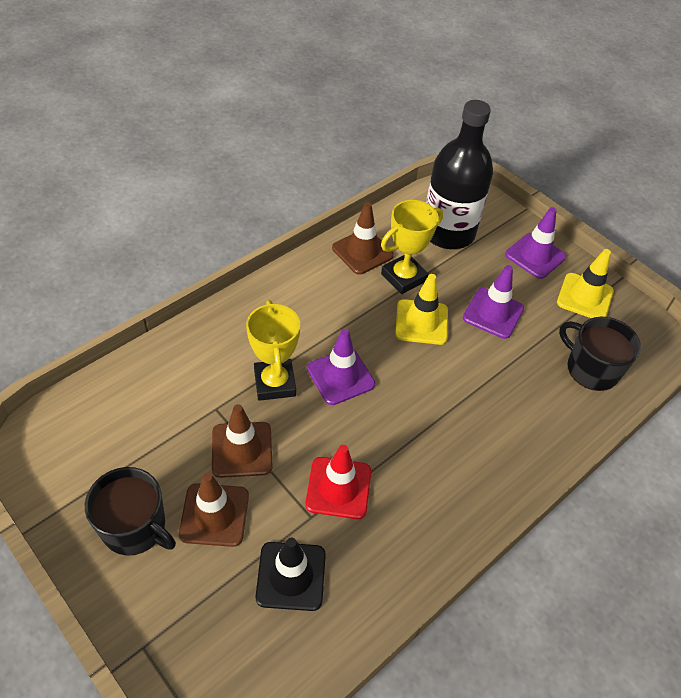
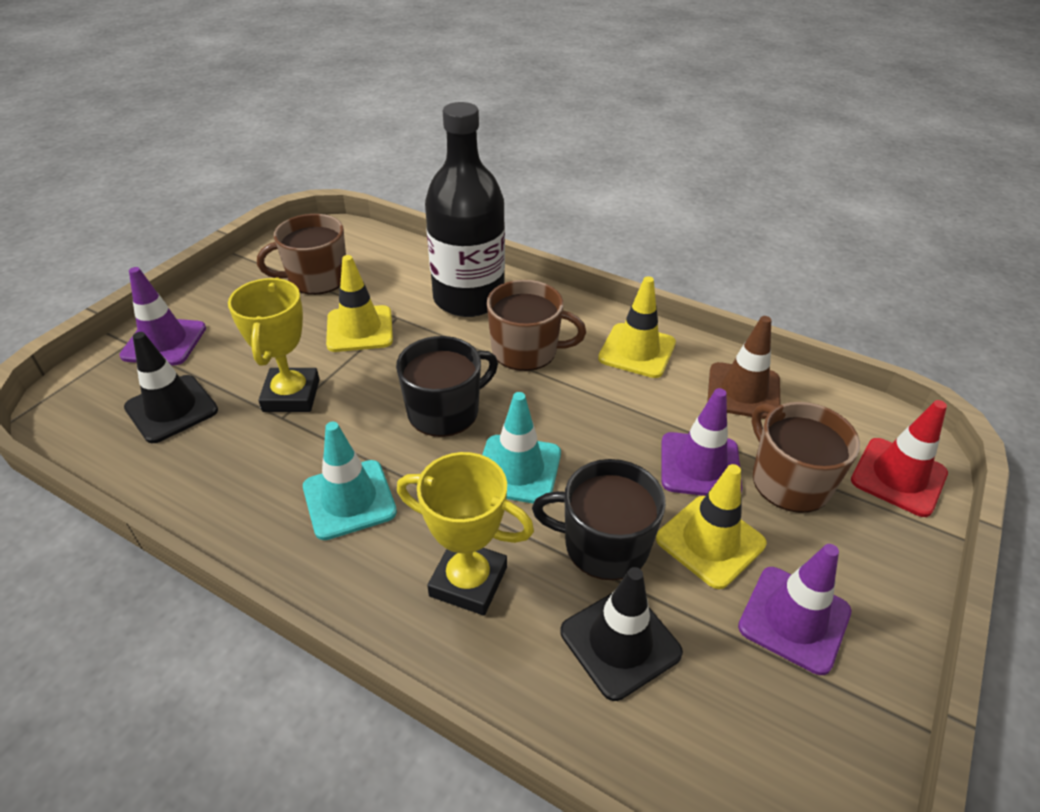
black traffic cone: 1 -> 2
brown mug: 0 -> 3
brown traffic cone: 3 -> 1
turquoise traffic cone: 0 -> 2
yellow traffic cone: 2 -> 3

